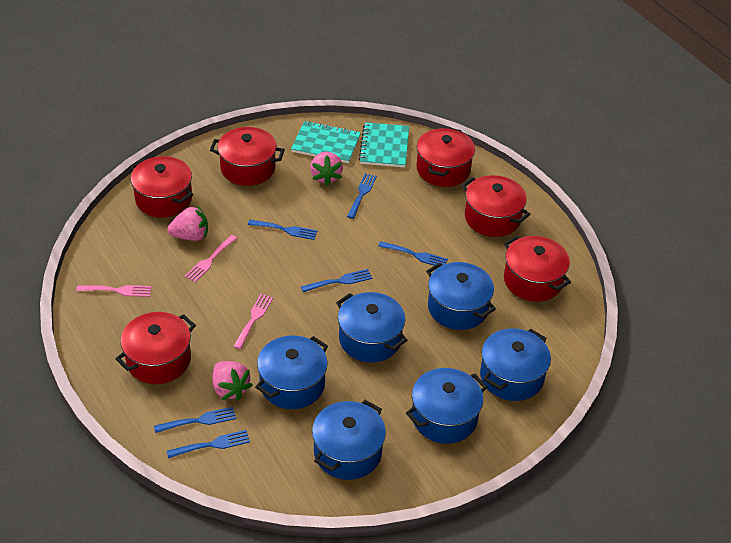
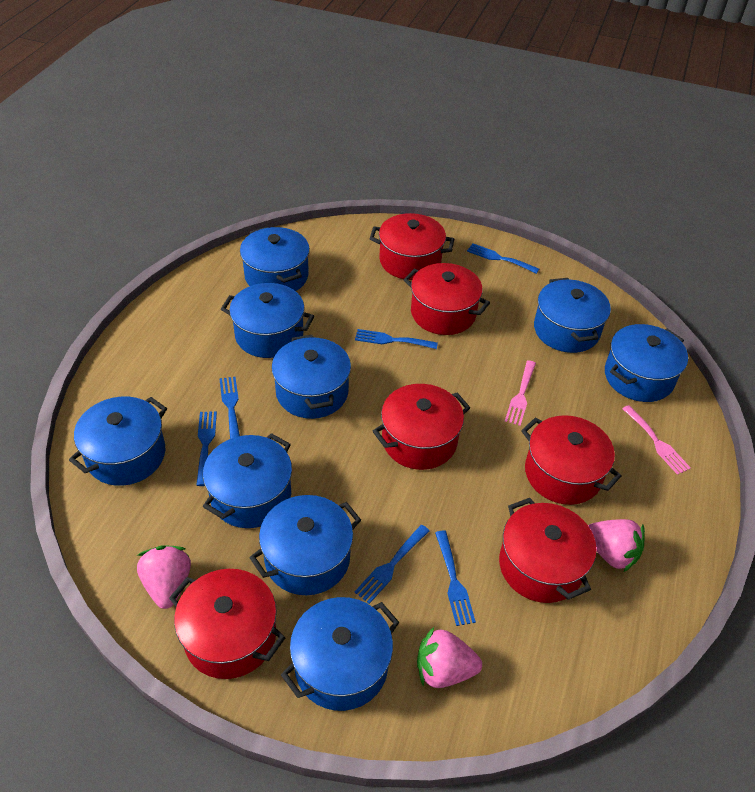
blue pot: 6 -> 9
pink fork: 3 -> 2
turquoise notebook: 2 -> 0

